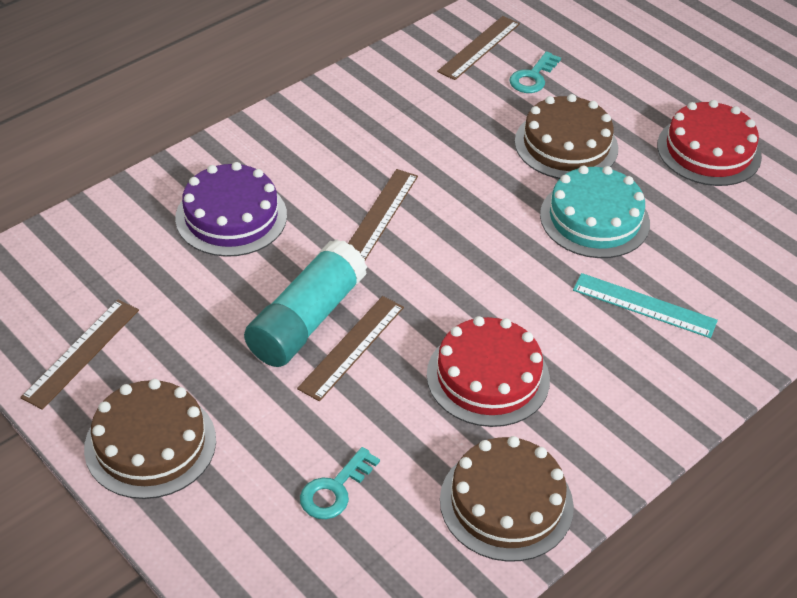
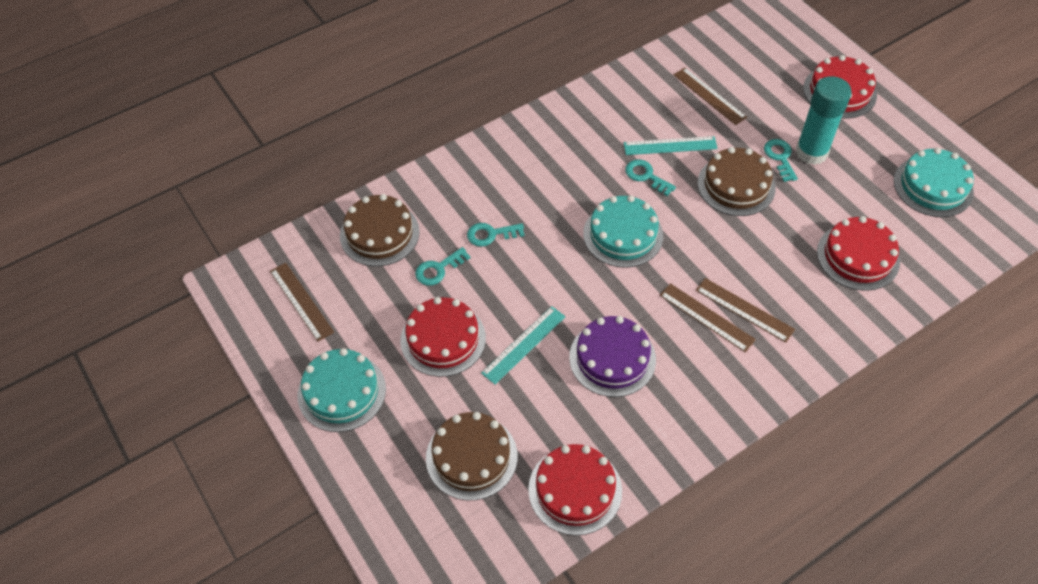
red cake: 2 -> 4
turquoise cake: 1 -> 3
turquoise key: 2 -> 4
turquoise ruler: 1 -> 2

